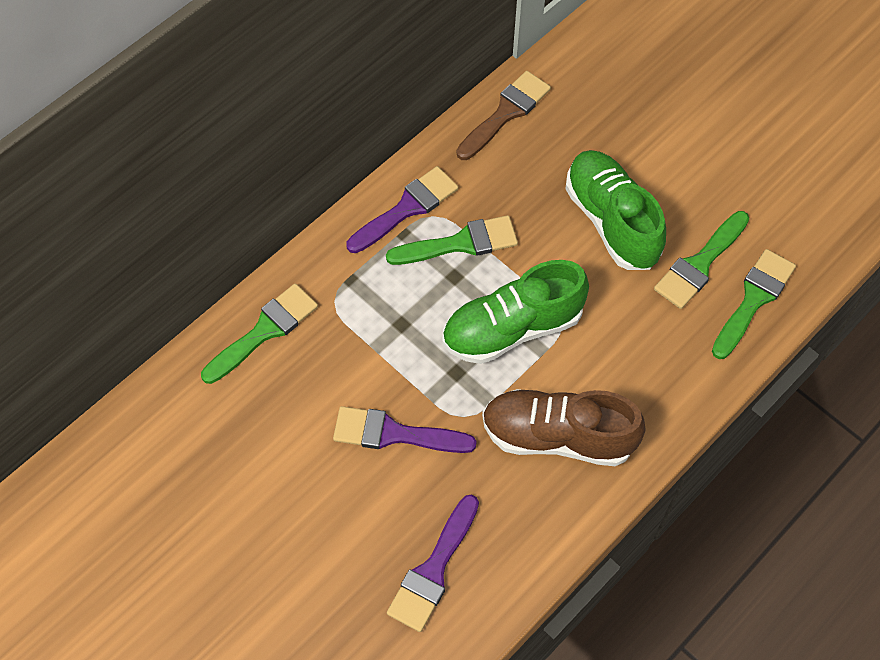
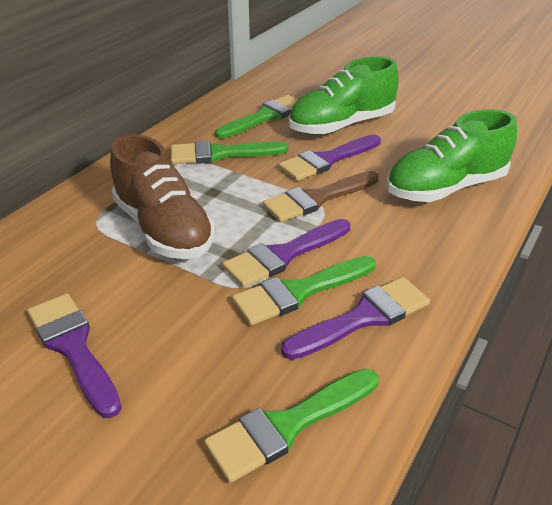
purple brush: 3 -> 4

